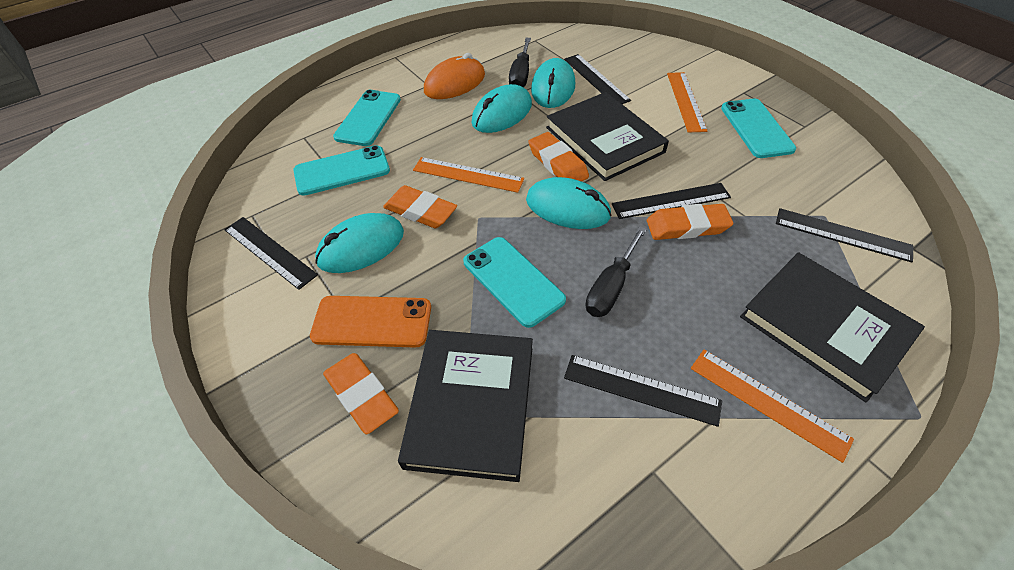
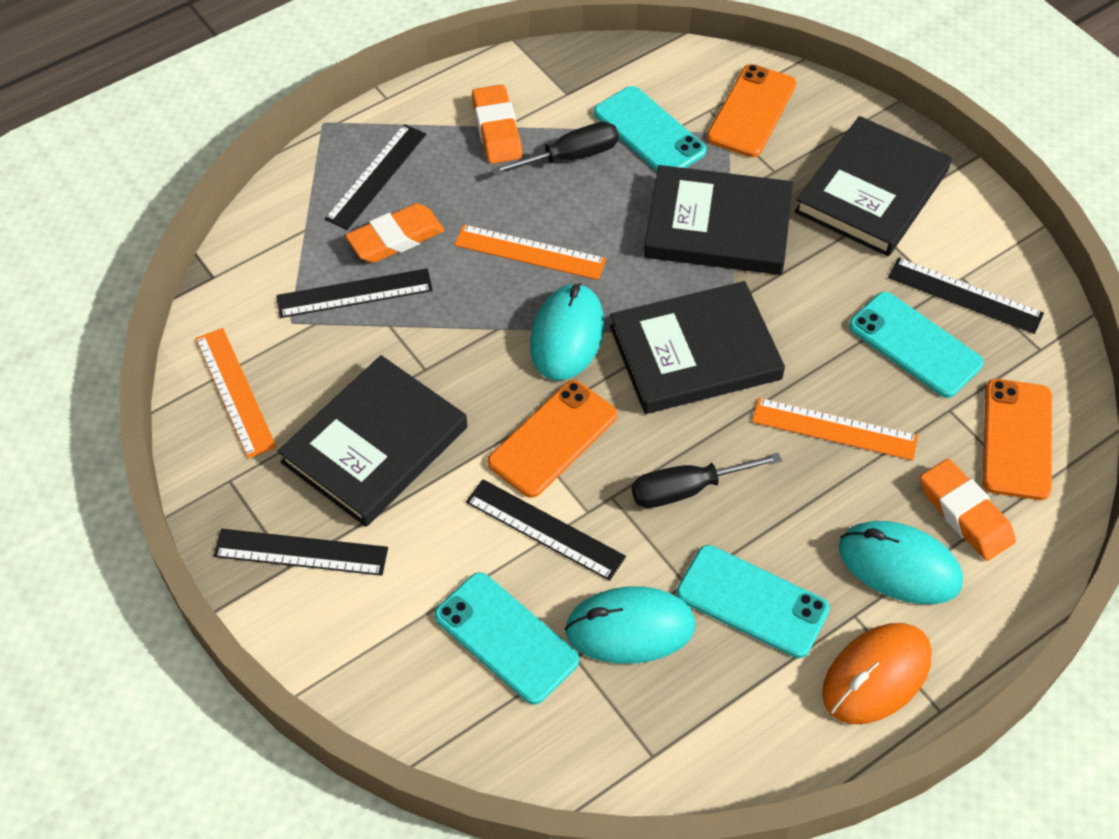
black book: 3 -> 4
orange eraser: 4 -> 3
orange phone: 1 -> 3
turquoise mouse: 4 -> 3

